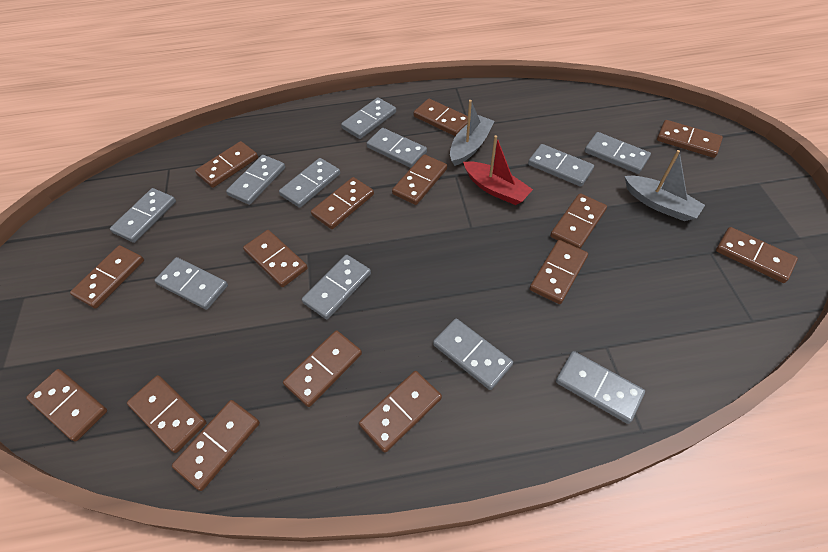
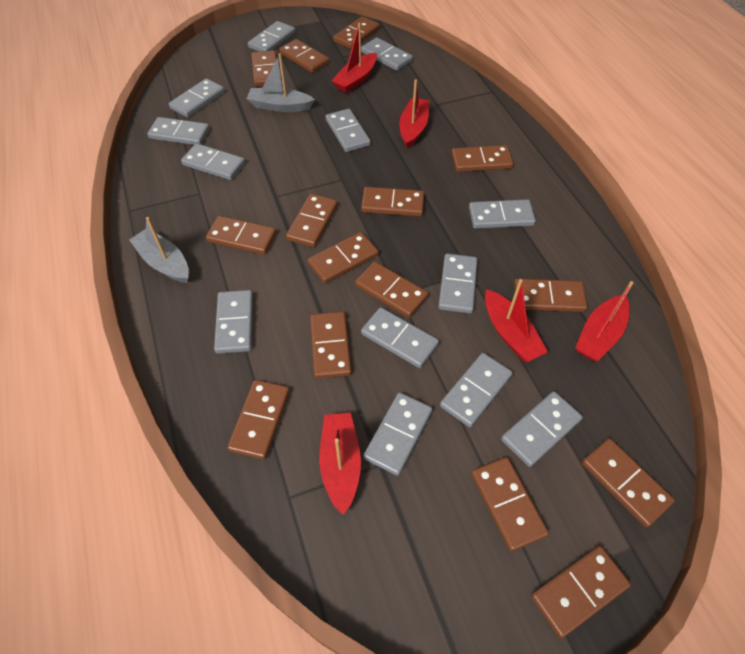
grey domino: 11 -> 13
red boat: 1 -> 5

